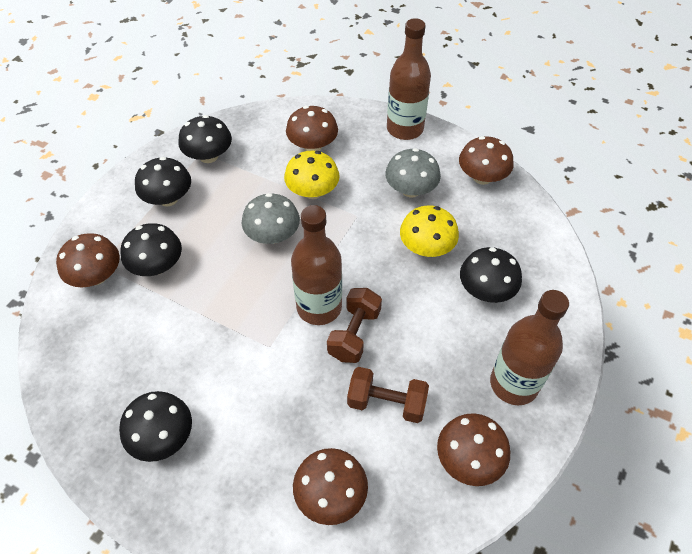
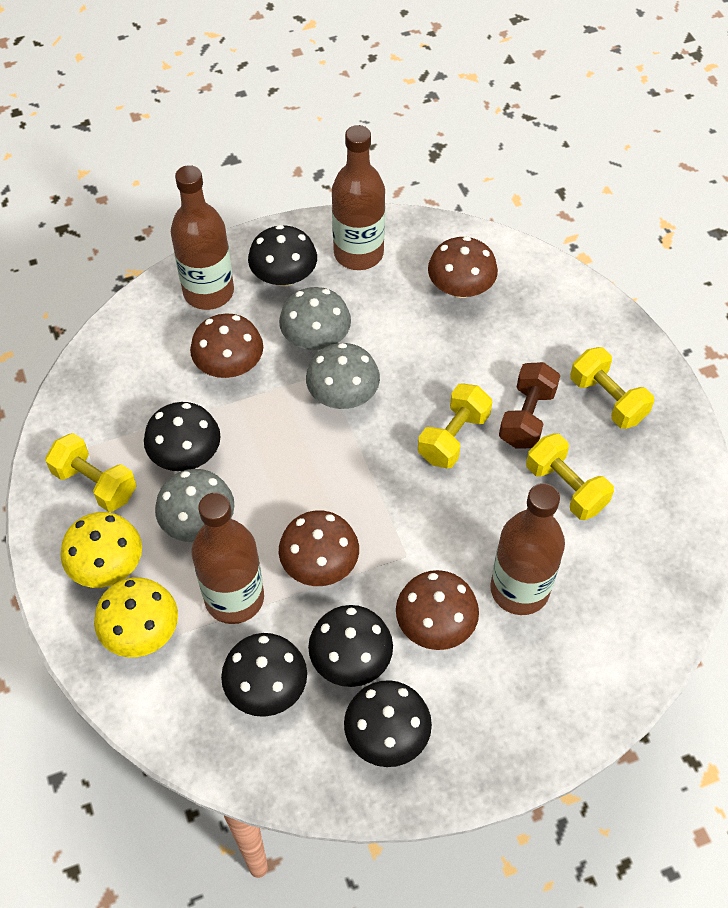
brown bottle: 3 -> 4
brown dumbbell: 2 -> 1
brown mushroom: 5 -> 4
grey mushroom: 2 -> 3
yellow dumbbell: 0 -> 4

